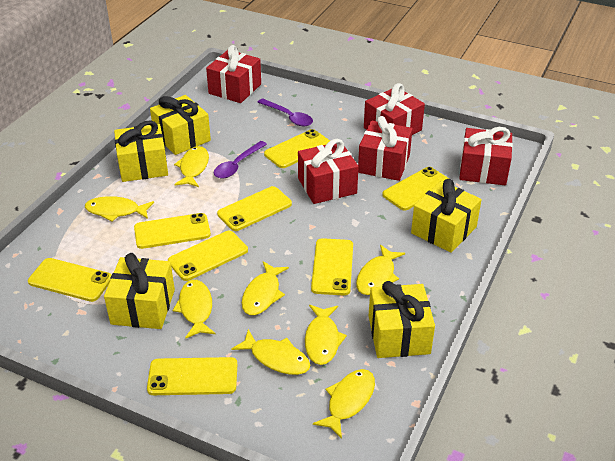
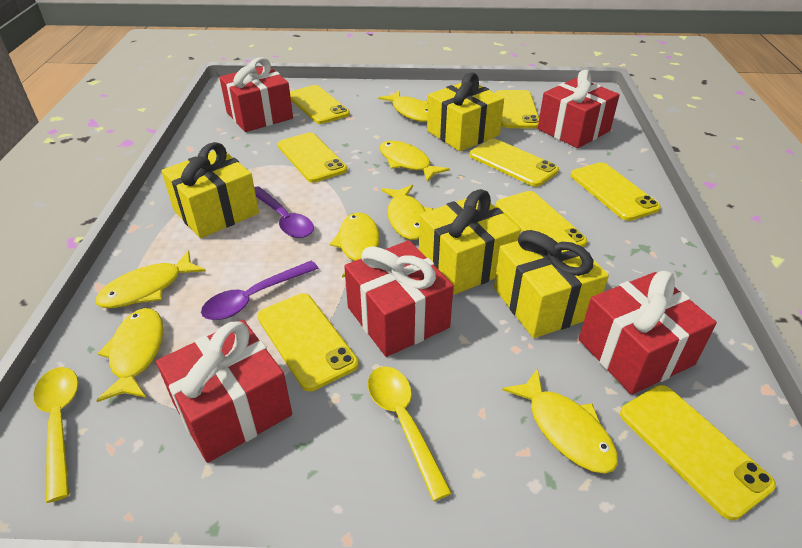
yellow fish: 8 -> 7
yellow gift: 5 -> 4
yellow spoon: 0 -> 2

